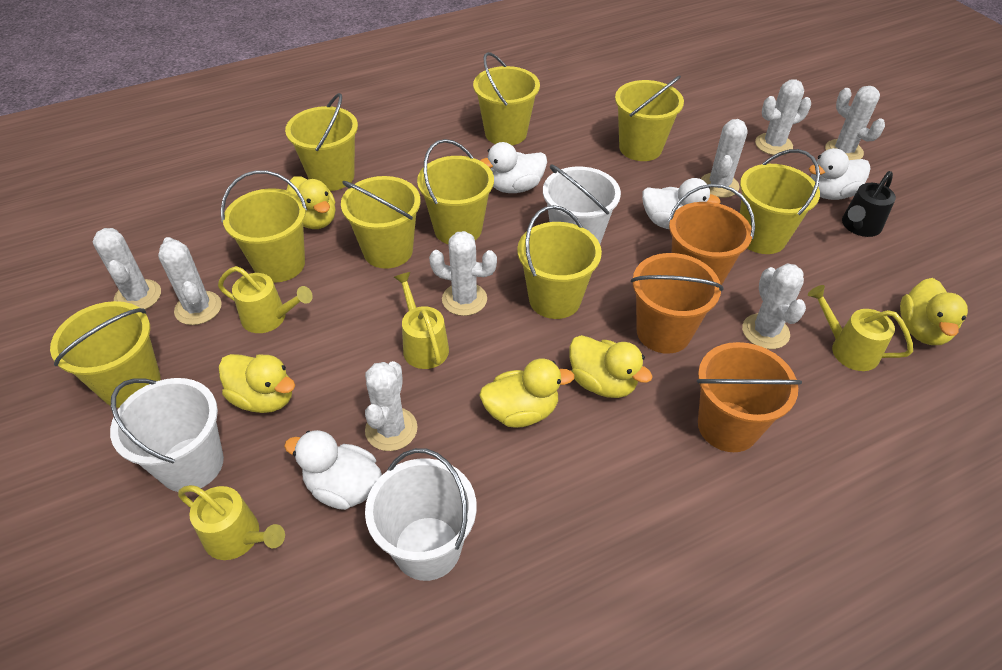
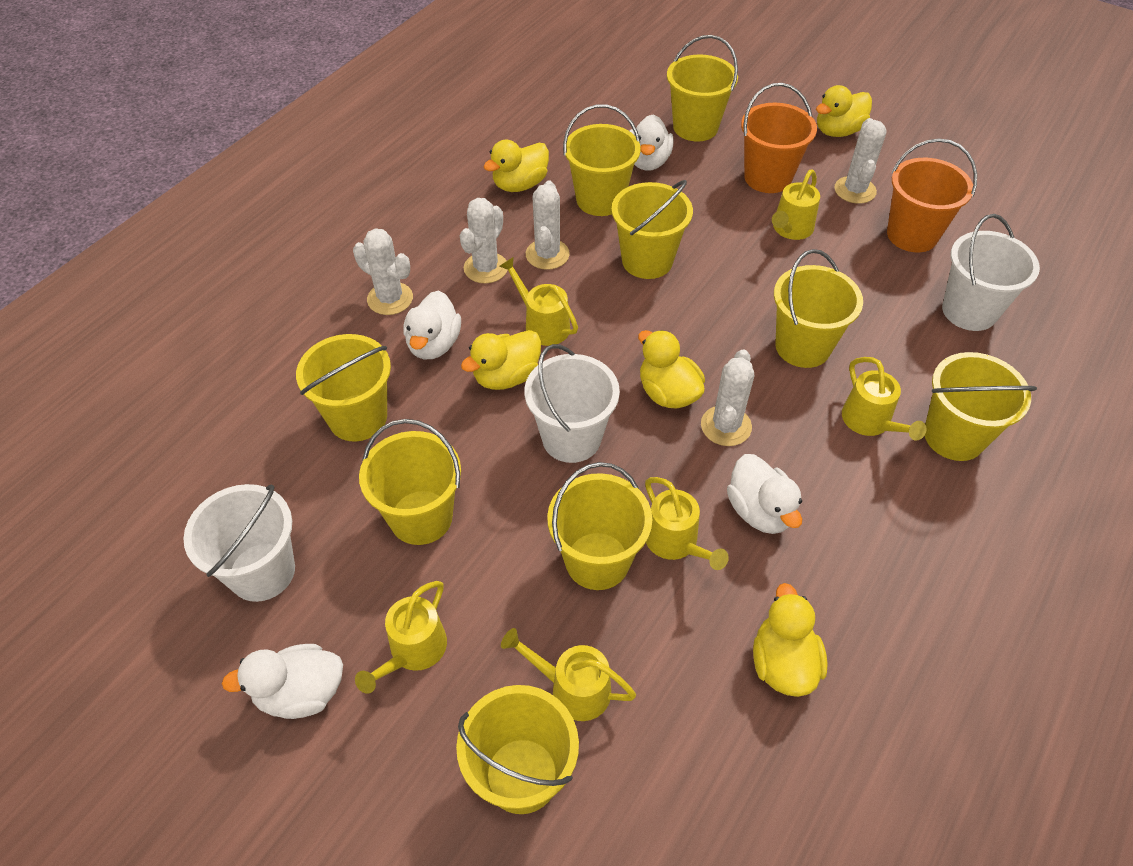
black watering can: 1 -> 0
orange bucket: 3 -> 2
white cactus: 8 -> 5
yellow watering can: 4 -> 6

